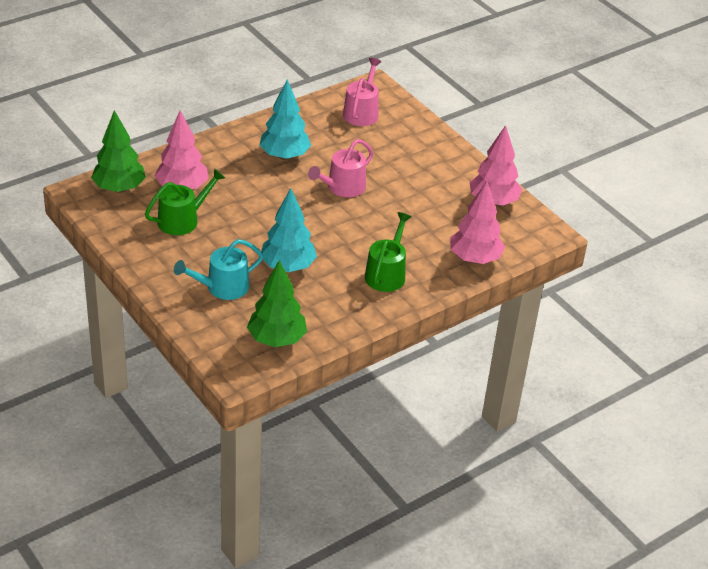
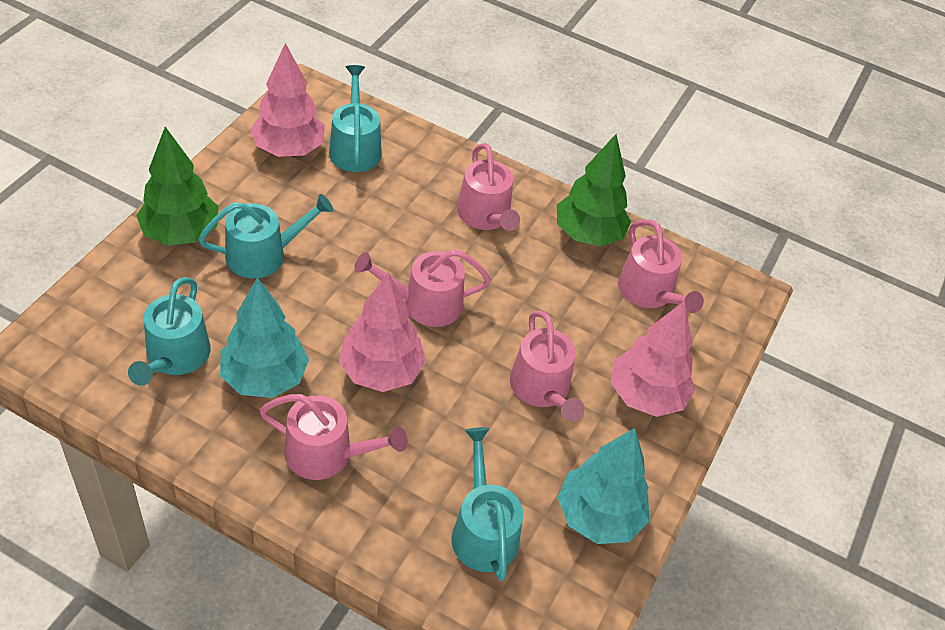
green watering can: 2 -> 0
pink watering can: 2 -> 5
turquoise watering can: 1 -> 4

